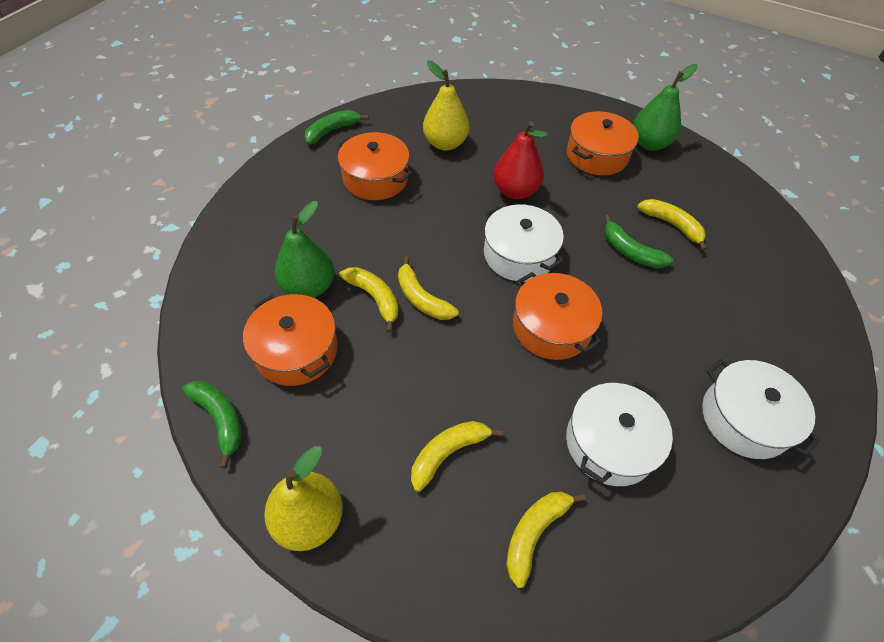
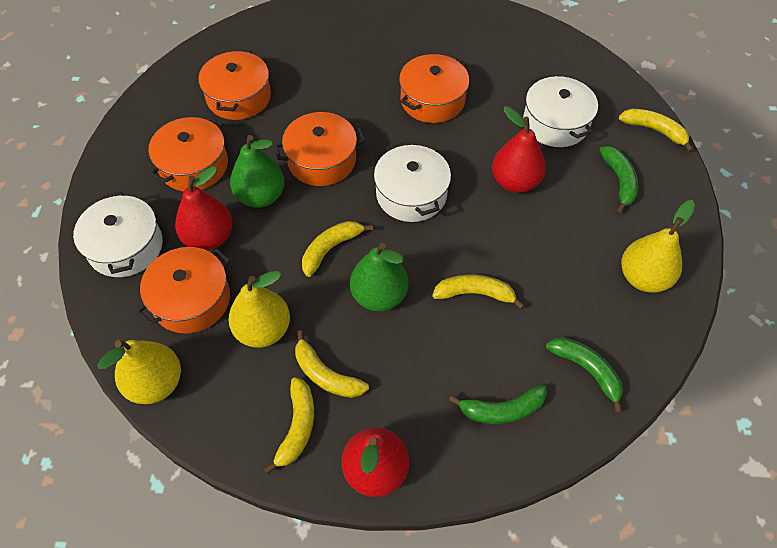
orange pot: 4 -> 5
red pear: 1 -> 3
yellow pear: 2 -> 3

